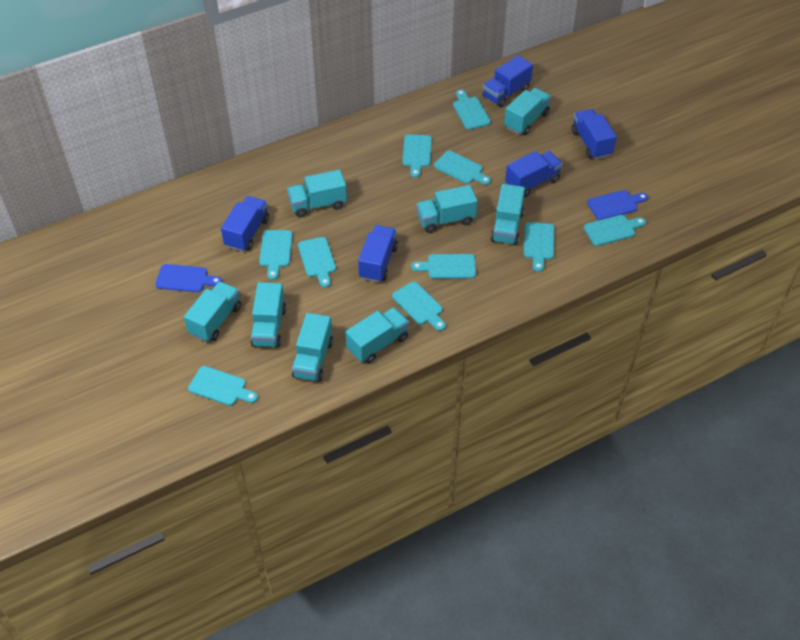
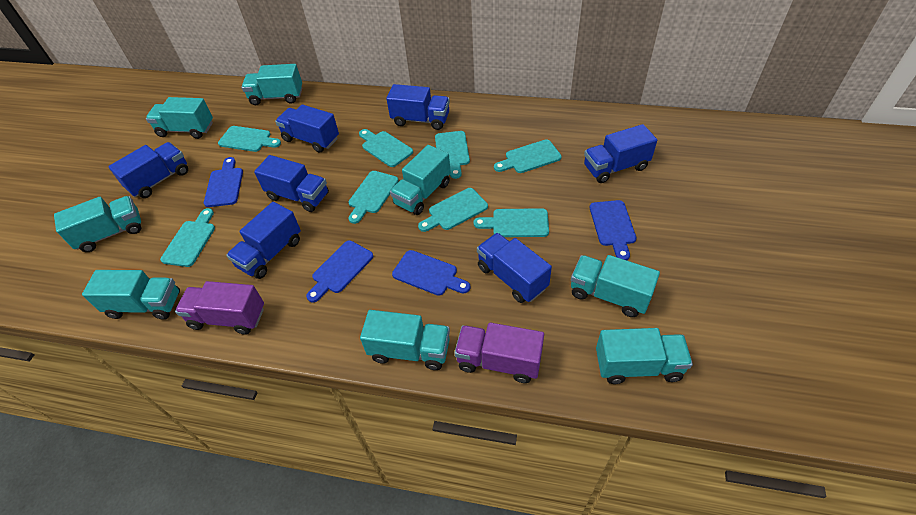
blue cutting board: 2 -> 4
blue truck: 5 -> 7
purple truck: 0 -> 2
turquoise cutting board: 10 -> 8

